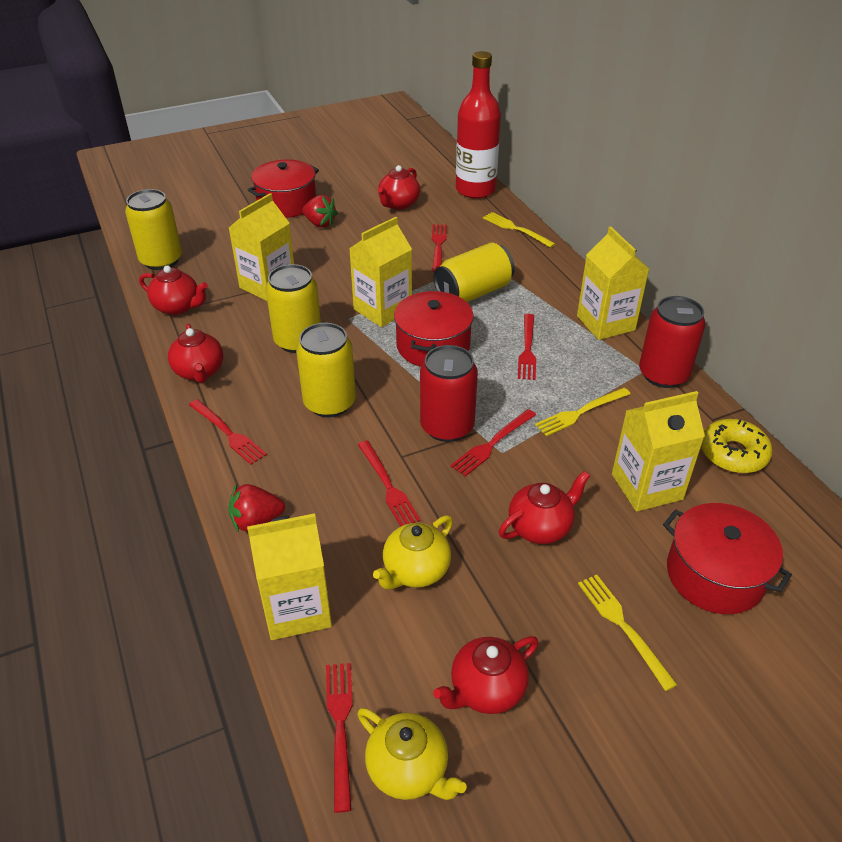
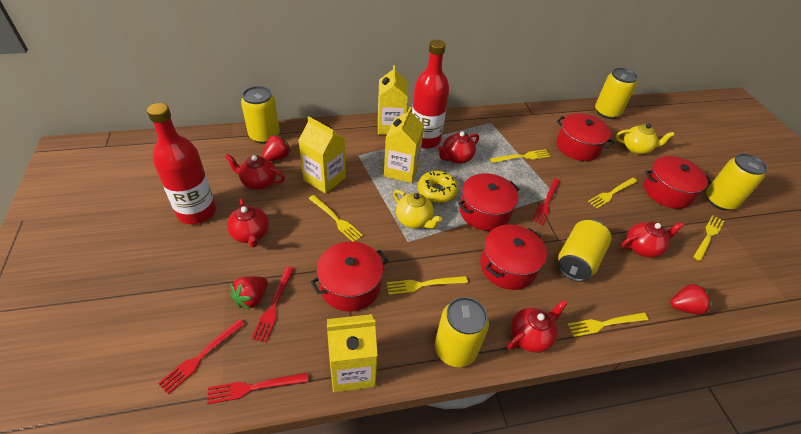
red bottle: 1 -> 2
red can: 2 -> 0
red fork: 6 -> 4
red pot: 3 -> 5
red strawberry: 2 -> 3
yellow can: 4 -> 5
yellow carton: 5 -> 4
yellow fork: 3 -> 6

